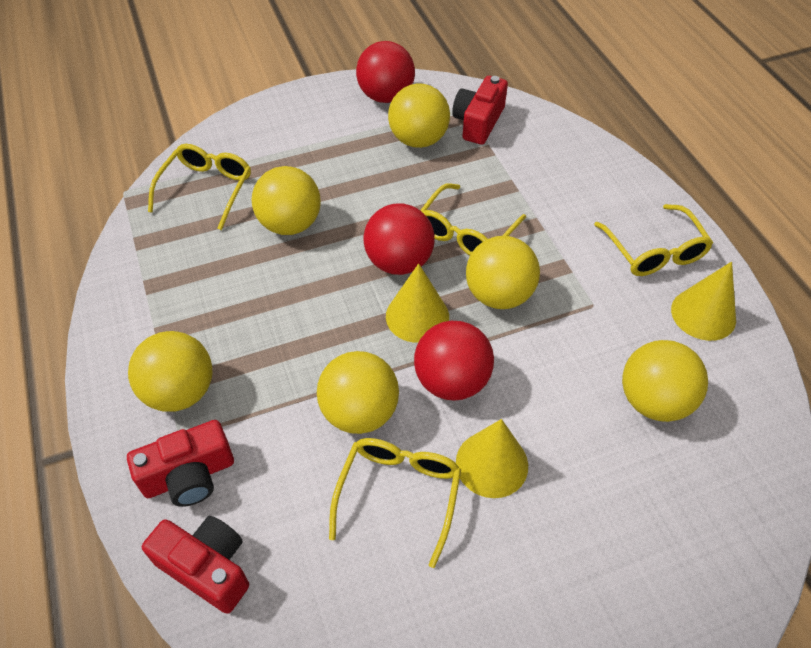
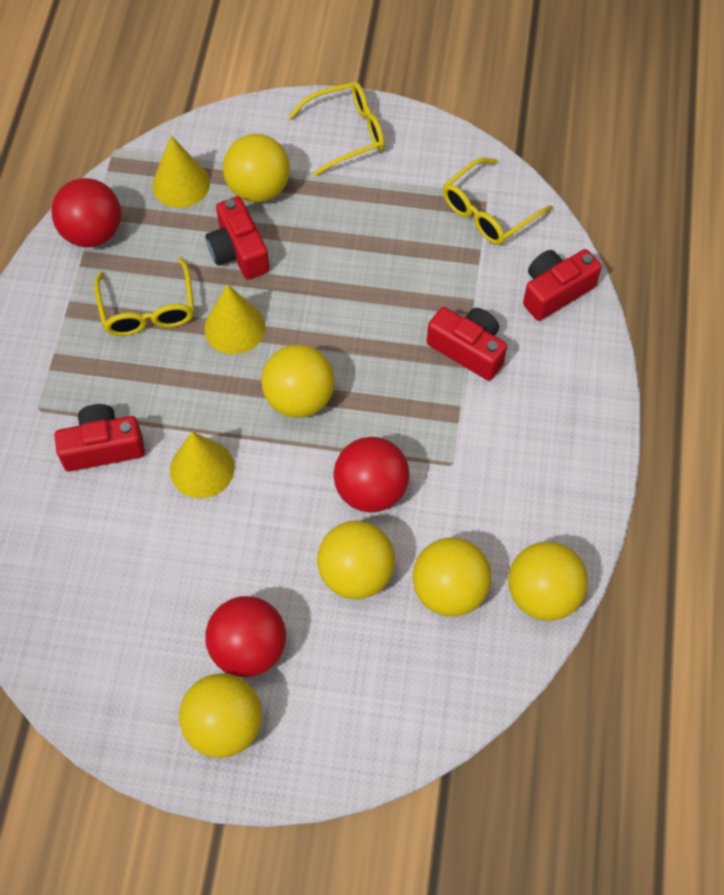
red camera: 3 -> 4
yellow glasses: 4 -> 3

